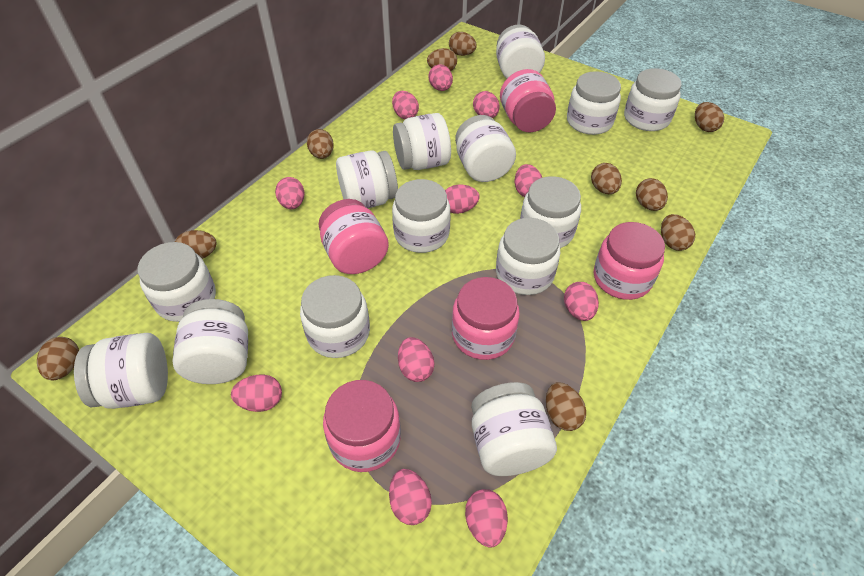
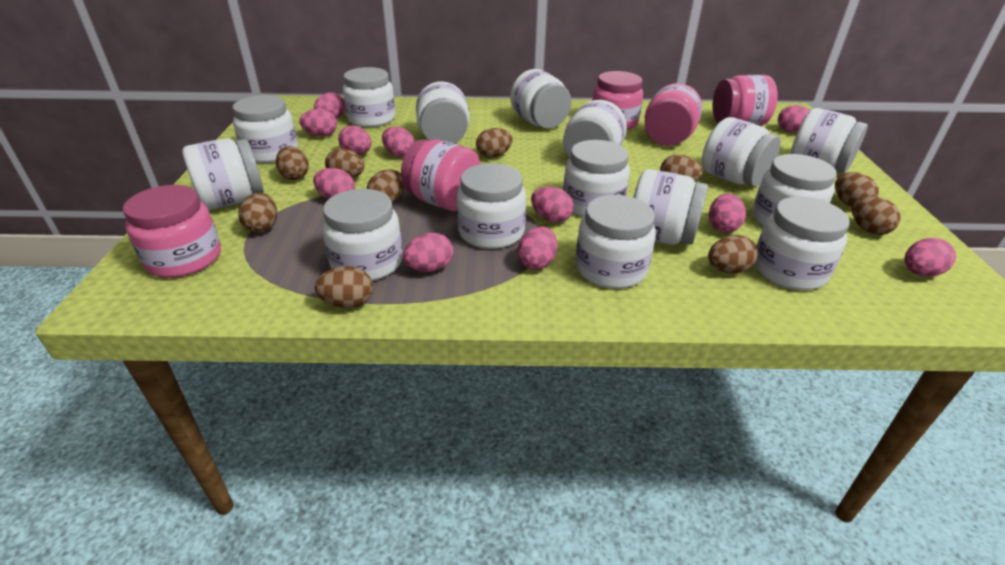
white jar: 14 -> 15

